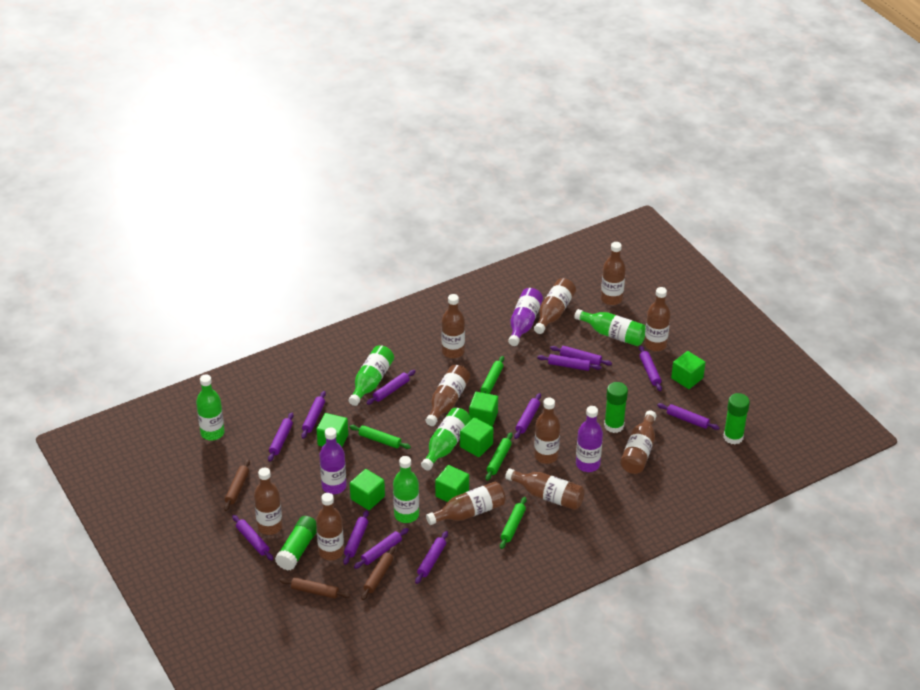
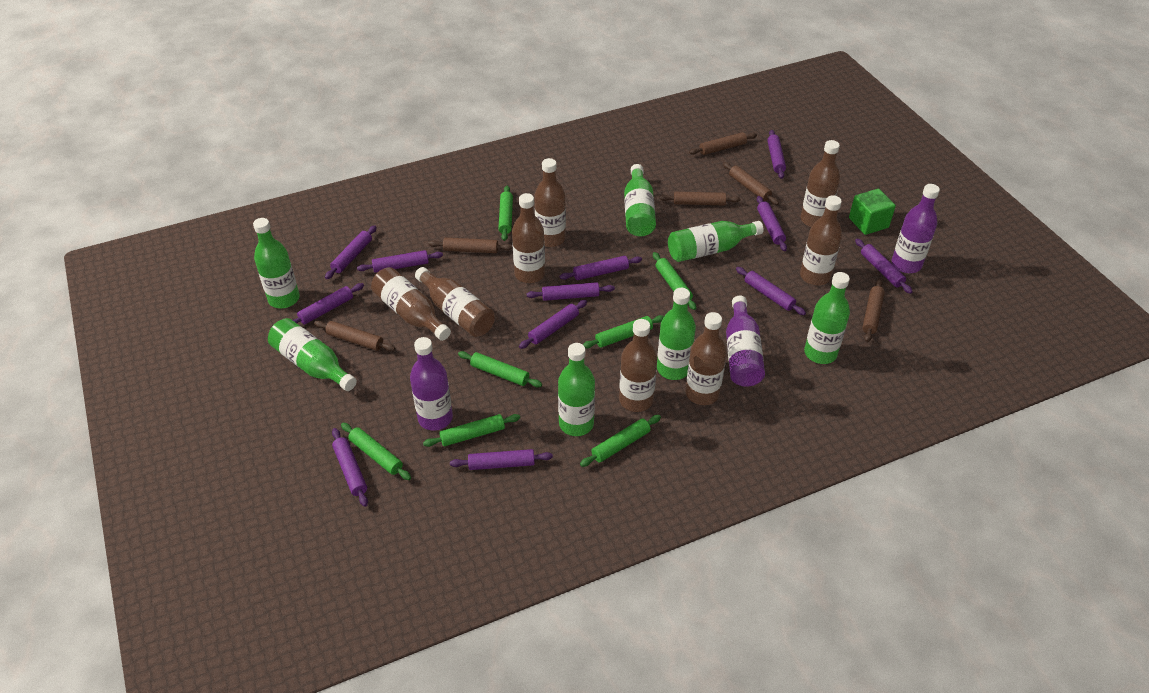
brown bottle: 11 -> 8
brown rolling pin: 3 -> 6
green bottle: 5 -> 7
green cube: 6 -> 1
green glue stick: 3 -> 0
green rolling pin: 4 -> 7

